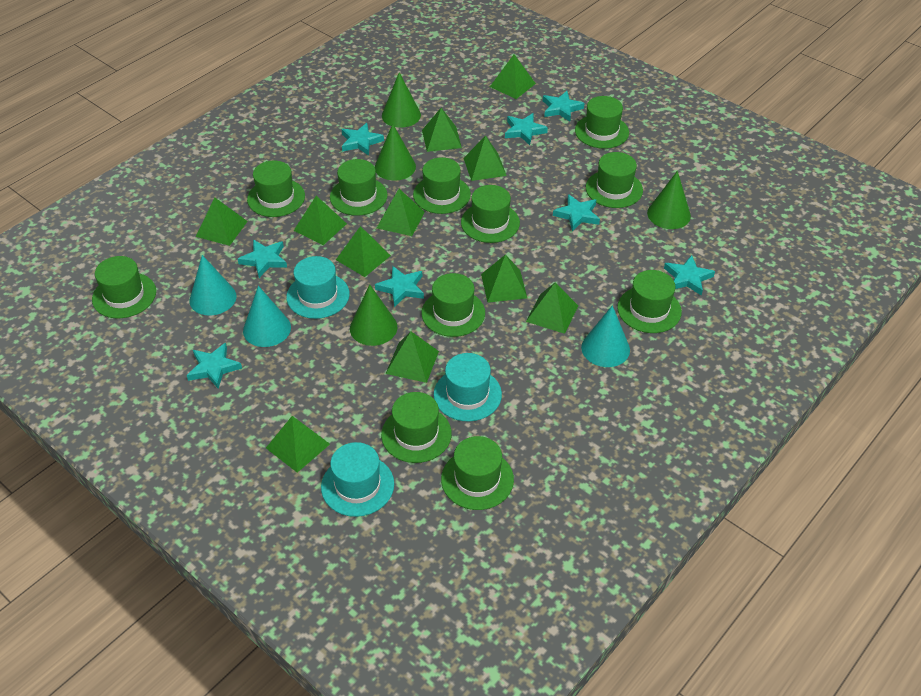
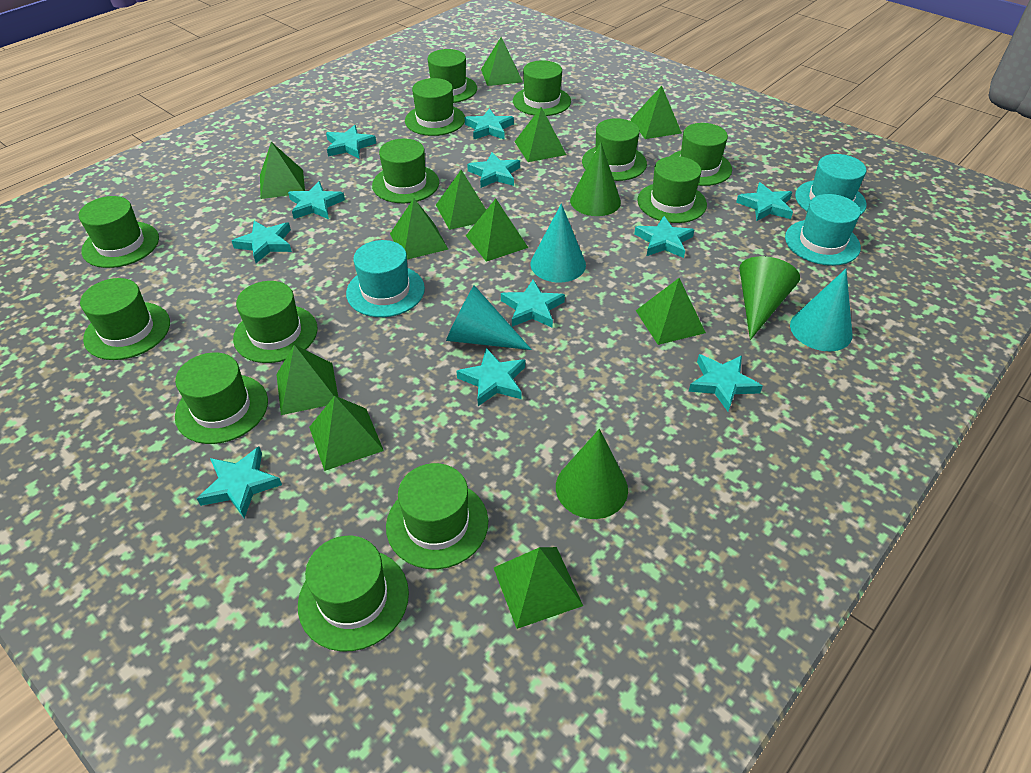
green cone: 4 -> 3
green hat: 11 -> 13
turquoise star: 8 -> 11

